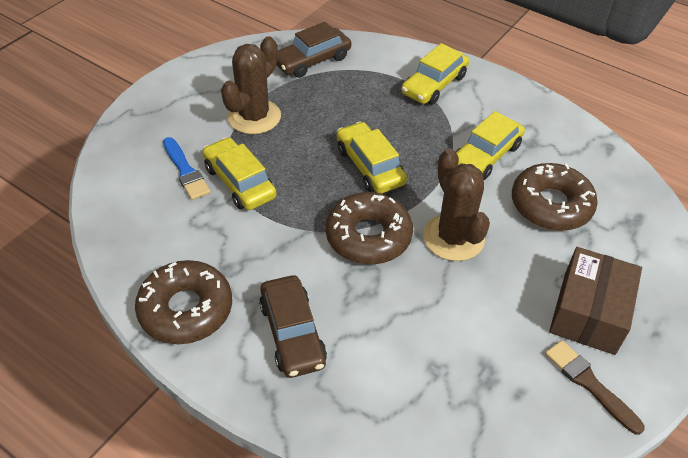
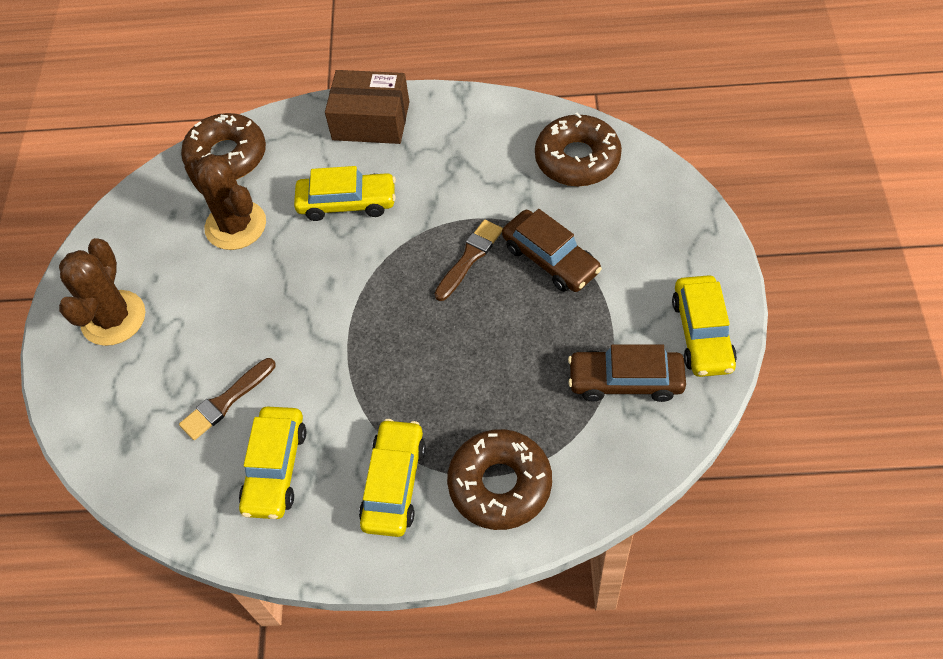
blue brush: 1 -> 0
brown brush: 1 -> 2

